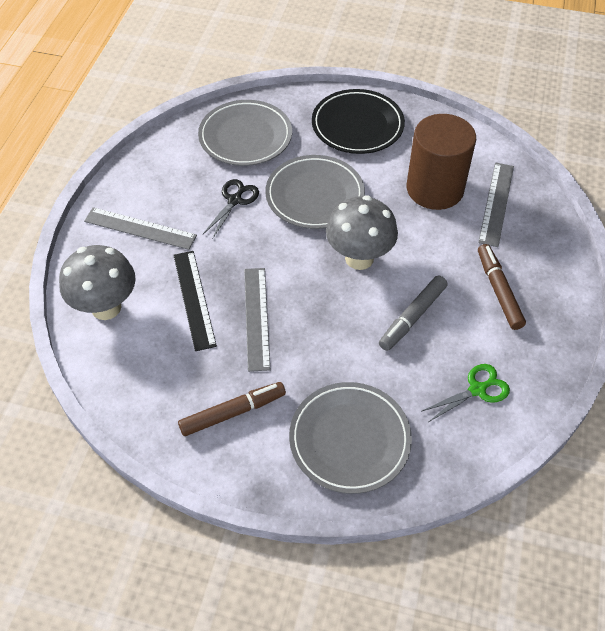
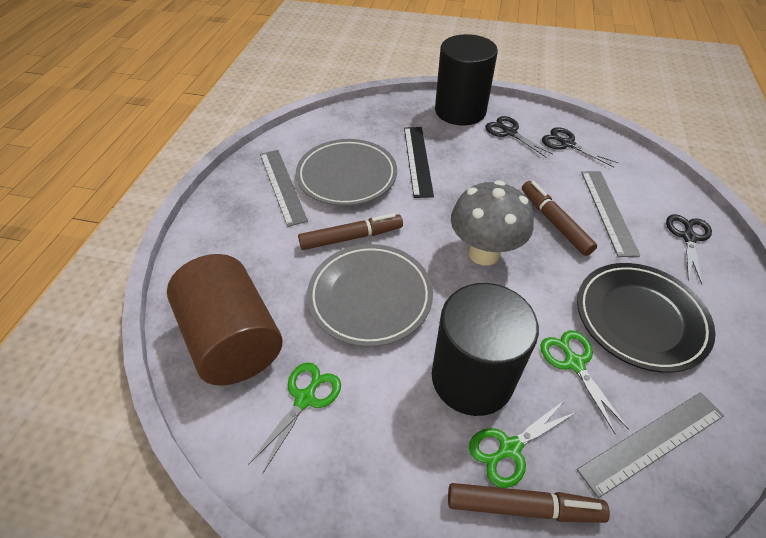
black cylinder: 0 -> 2
black scissors: 1 -> 3
brown marker: 2 -> 3
green scissors: 1 -> 3
grey marker: 1 -> 0
grey mushroom: 2 -> 1
grey plate: 3 -> 2

